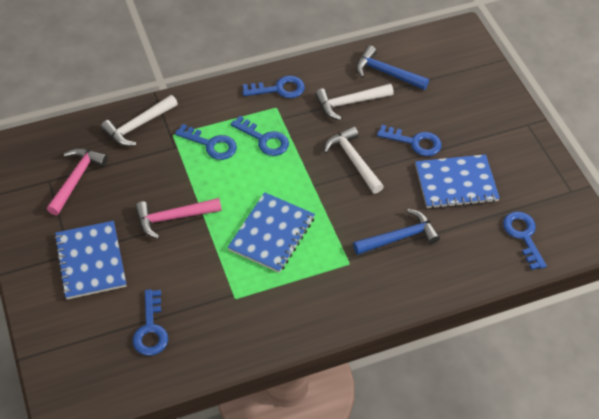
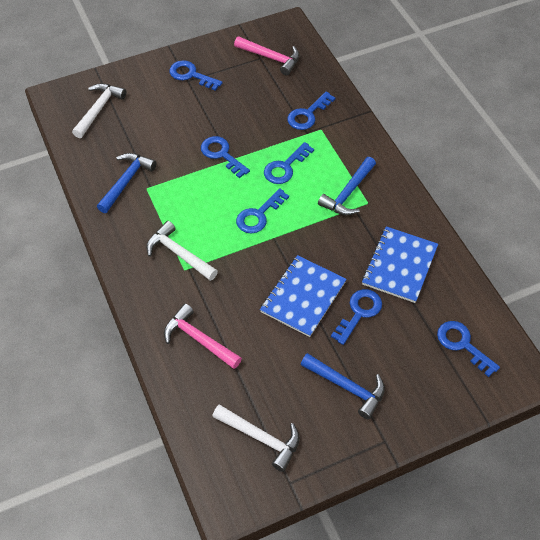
blue hammer: 2 -> 3
blue key: 6 -> 7
blue notebook: 3 -> 2

